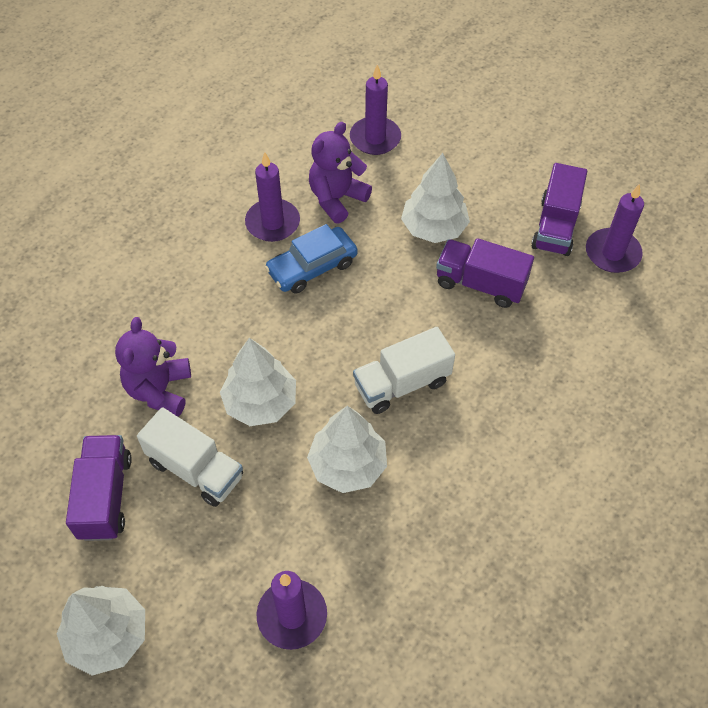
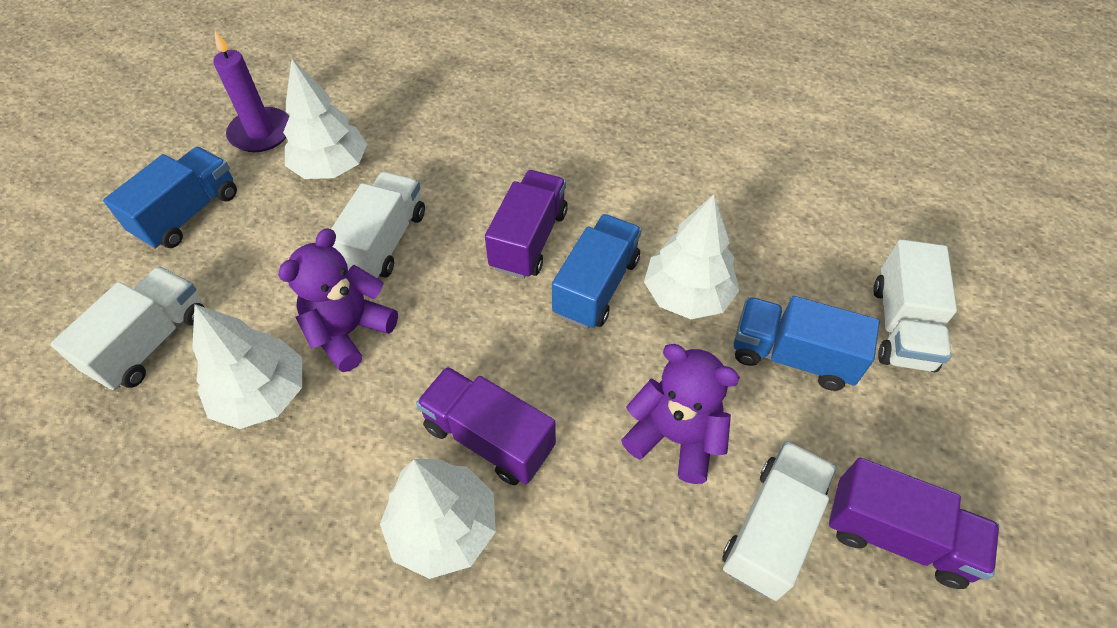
blue car: 1 -> 0
blue truck: 0 -> 3
purple candle: 4 -> 1
white truck: 2 -> 4

